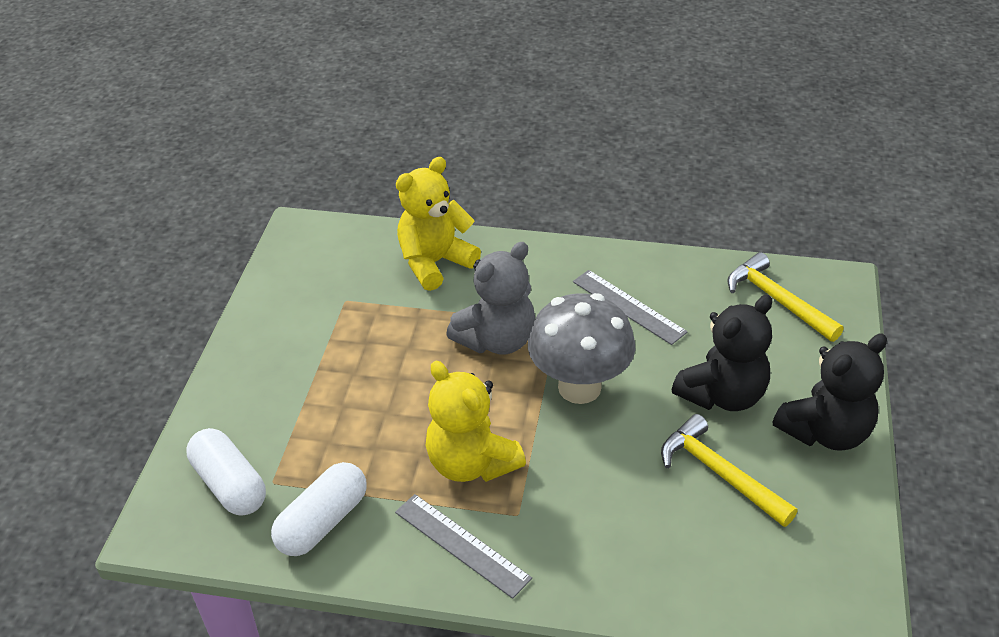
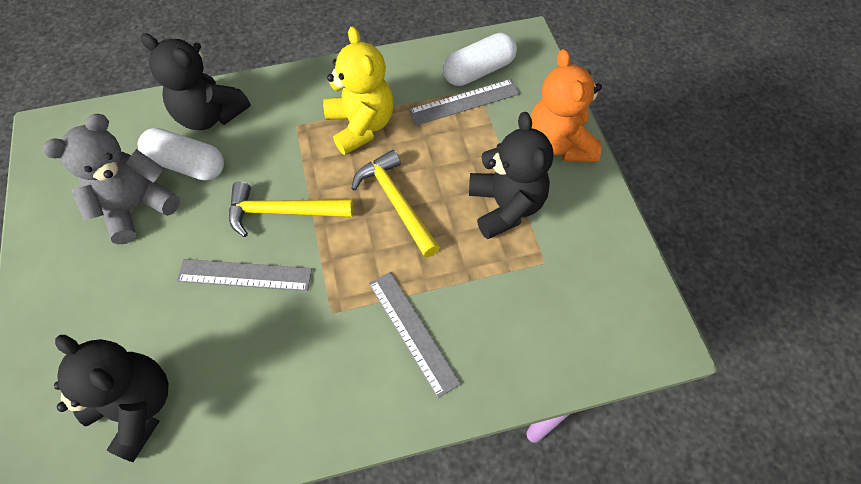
black teddy bear: 2 -> 3
grey mushroom: 1 -> 0
grey ruler: 2 -> 3
orange teddy bear: 0 -> 1
yellow teddy bear: 2 -> 1

